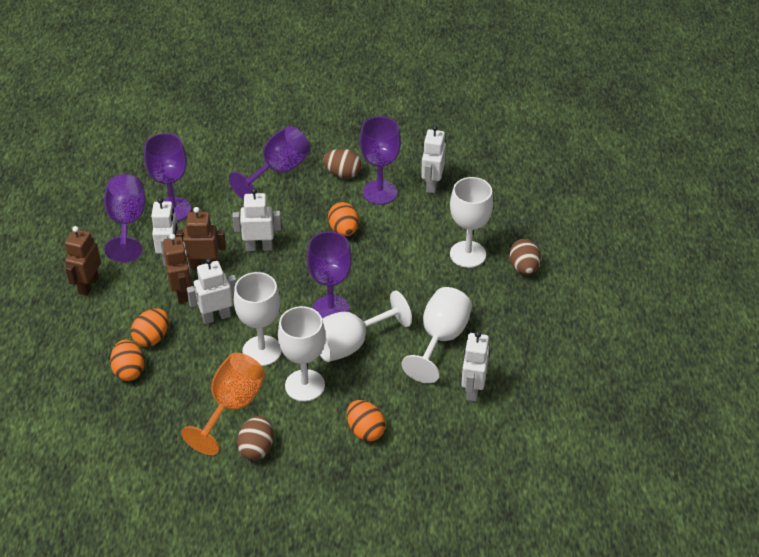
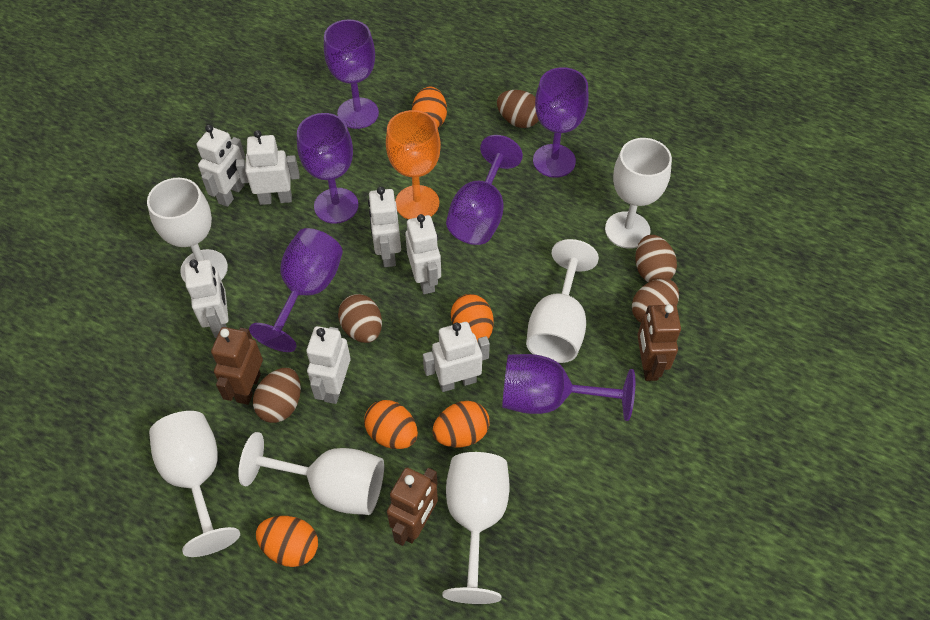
brown egg: 3 -> 5
orange egg: 4 -> 5
purple goblet: 5 -> 6
white goblet: 5 -> 6
white robot: 5 -> 7

